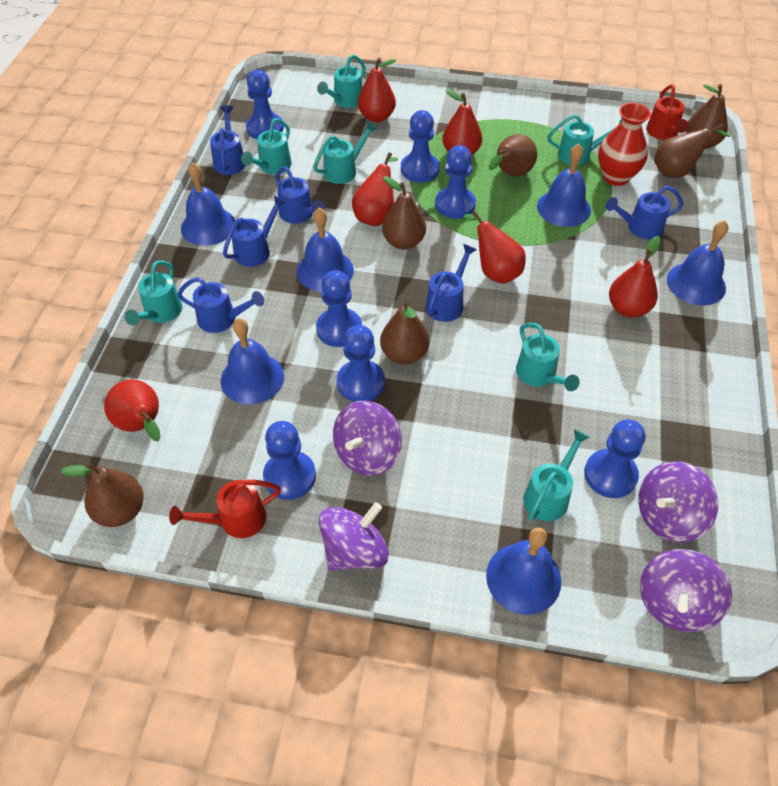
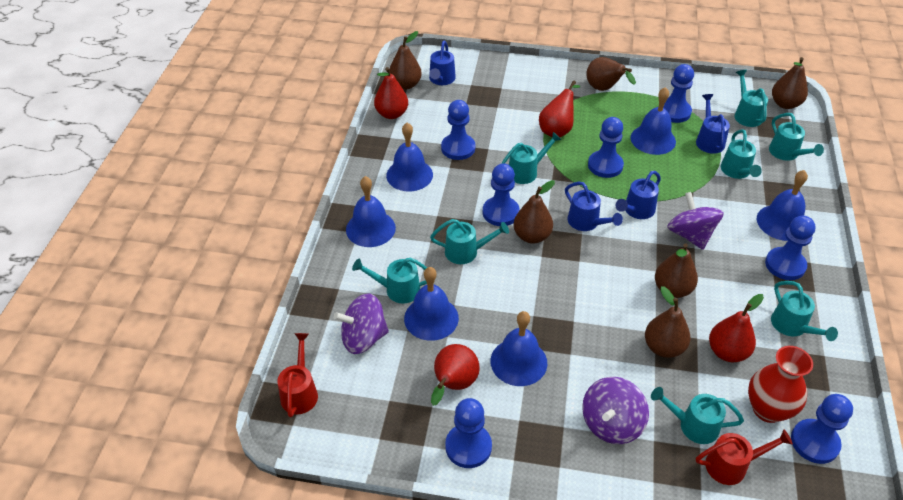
blue watering can: 6 -> 4
purple spinning top: 4 -> 3
red pear: 6 -> 4
turquoise watering can: 7 -> 8

